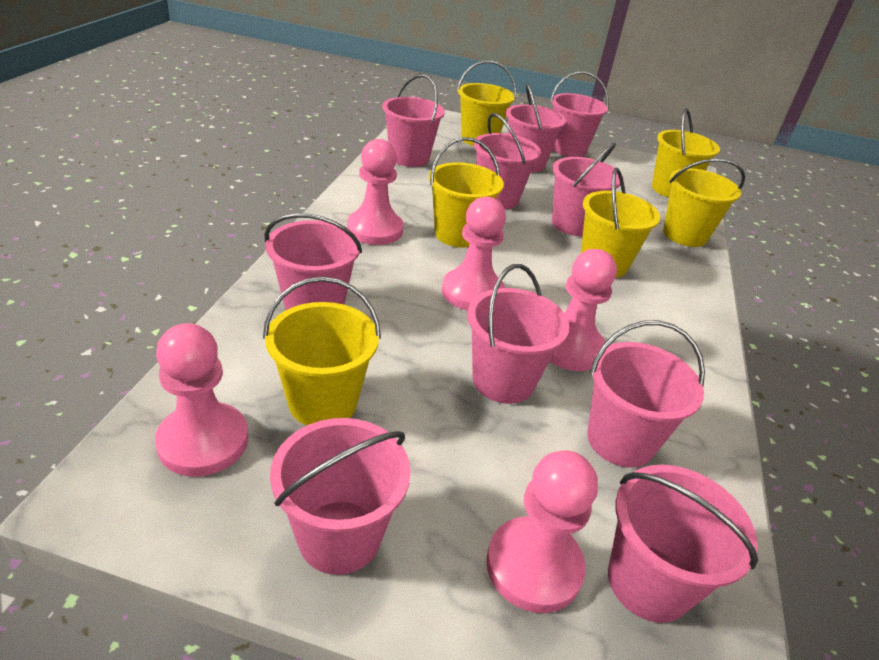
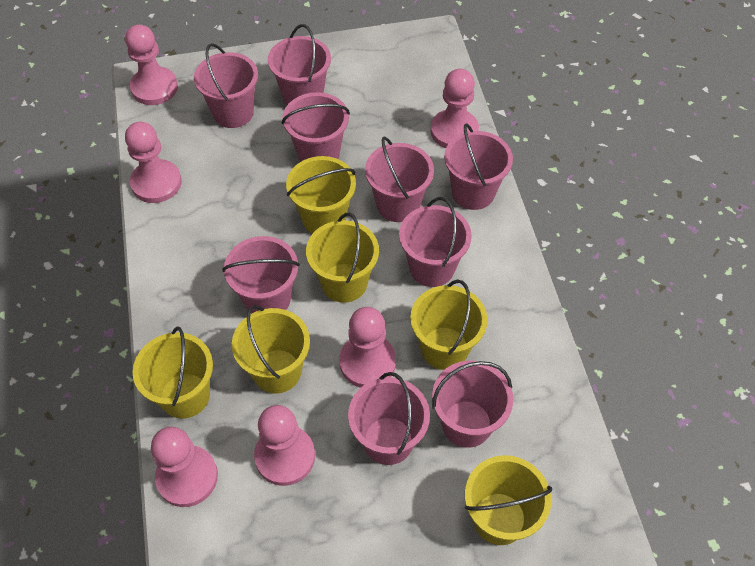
pink bucket: 10 -> 9
pink pawn: 5 -> 6

